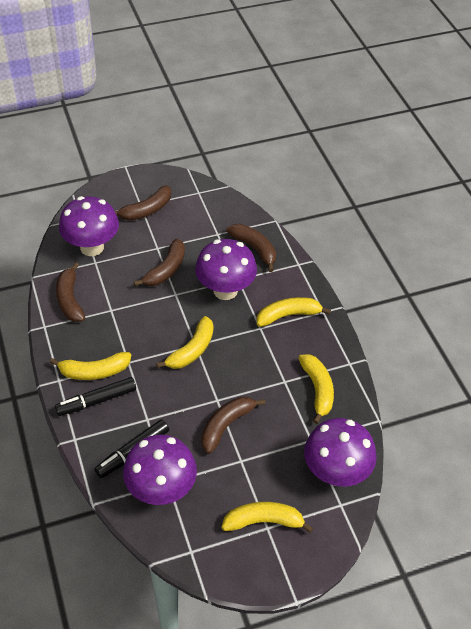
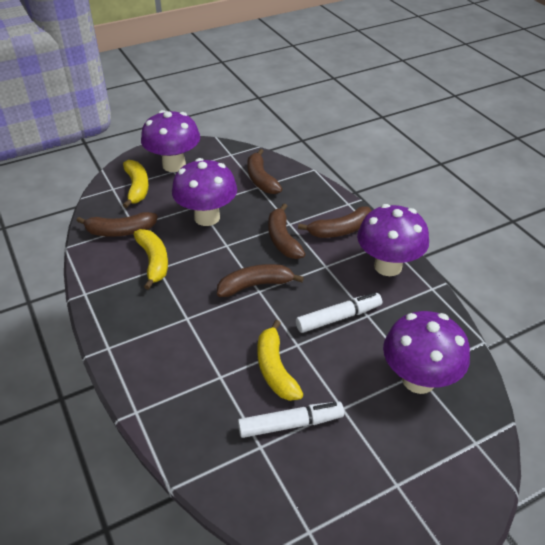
black marker: 2 -> 0
white marker: 0 -> 2
yellow banana: 5 -> 3

